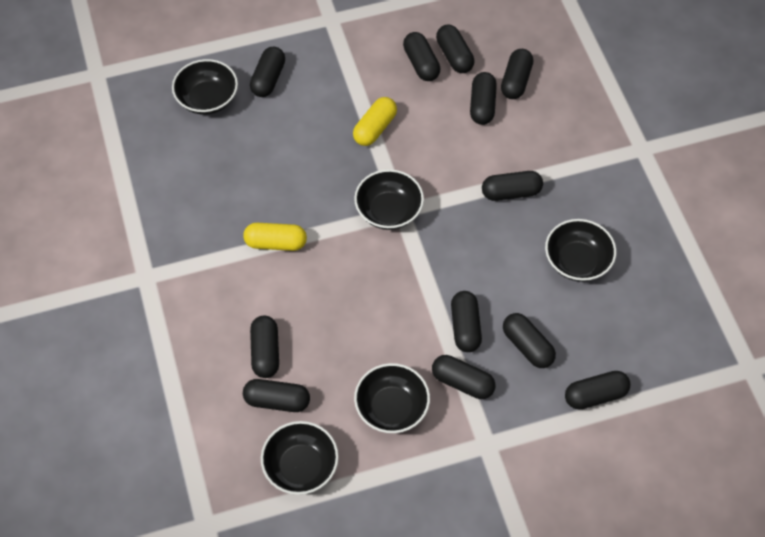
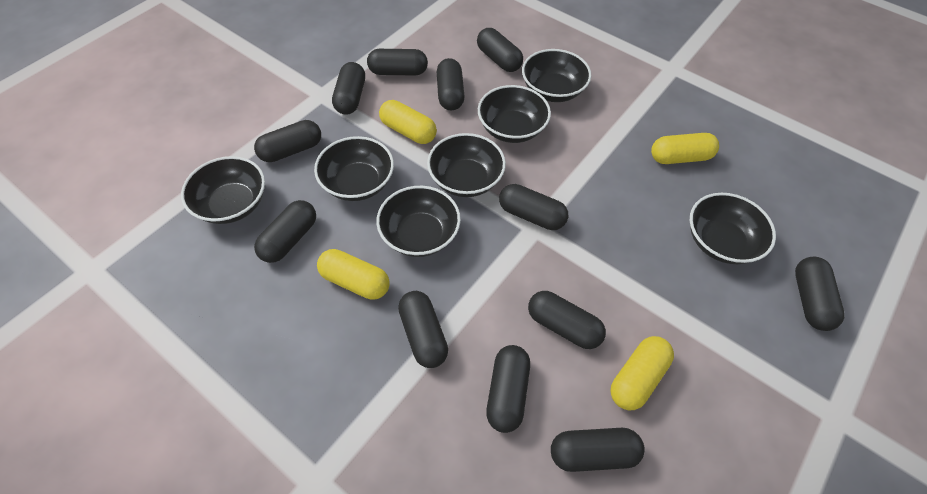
black bowl: 5 -> 7
yellow capsule: 2 -> 4

